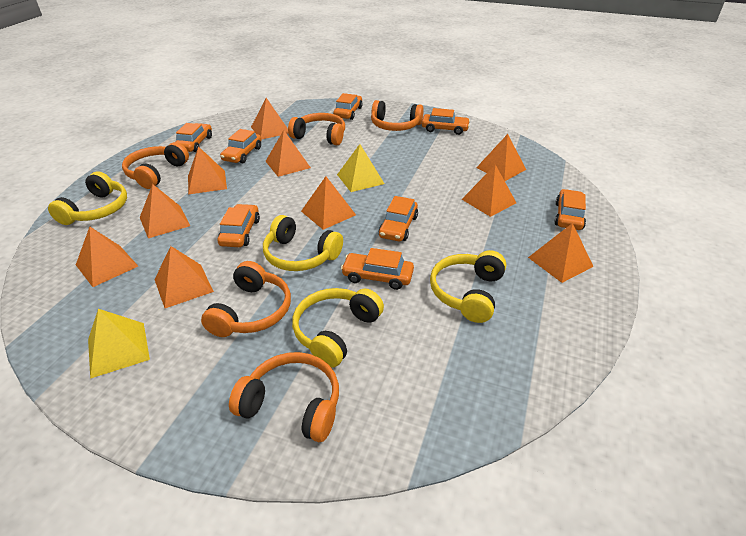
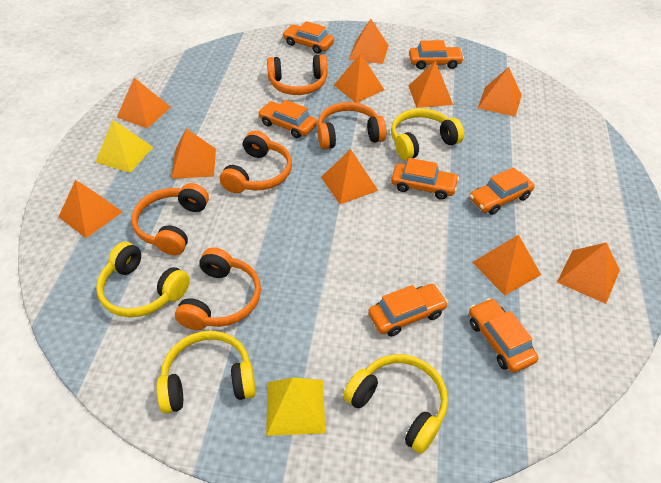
orange car: 8 -> 7

